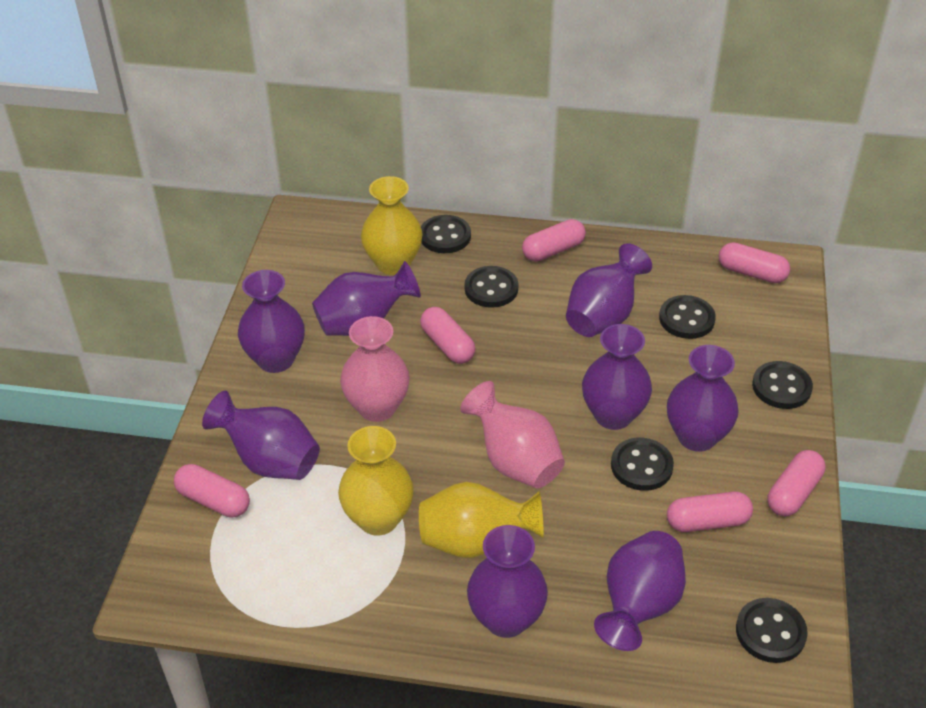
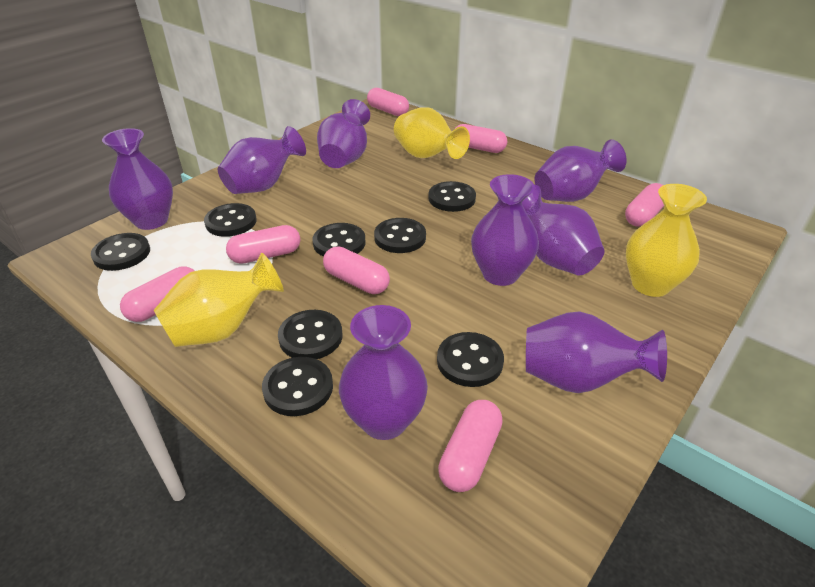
black button: 6 -> 8
pink capsule: 6 -> 7
pink vase: 2 -> 0

